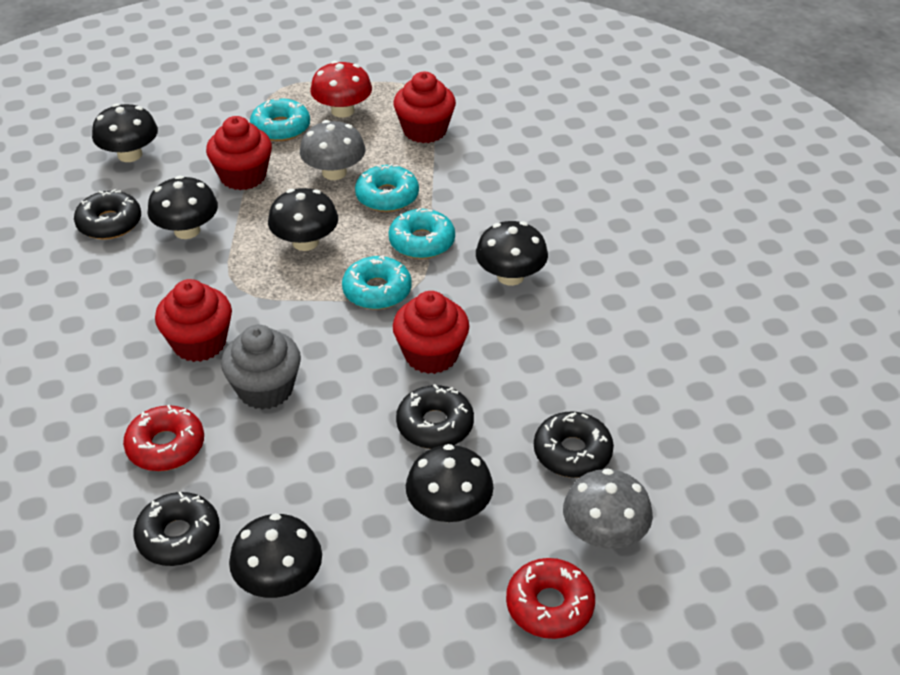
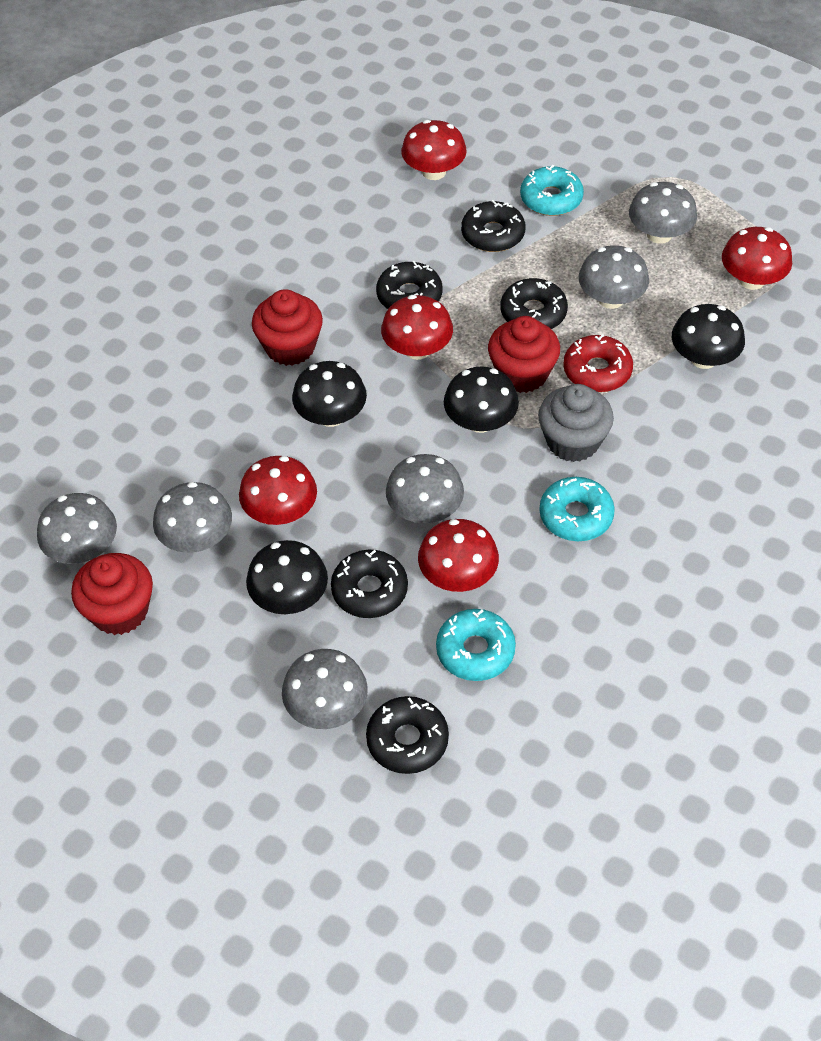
black donut: 4 -> 5
black mushroom: 6 -> 4
grey mushroom: 2 -> 6
red cupcake: 4 -> 3
red donut: 2 -> 1
red mushroom: 1 -> 5
turquoise donut: 4 -> 3

